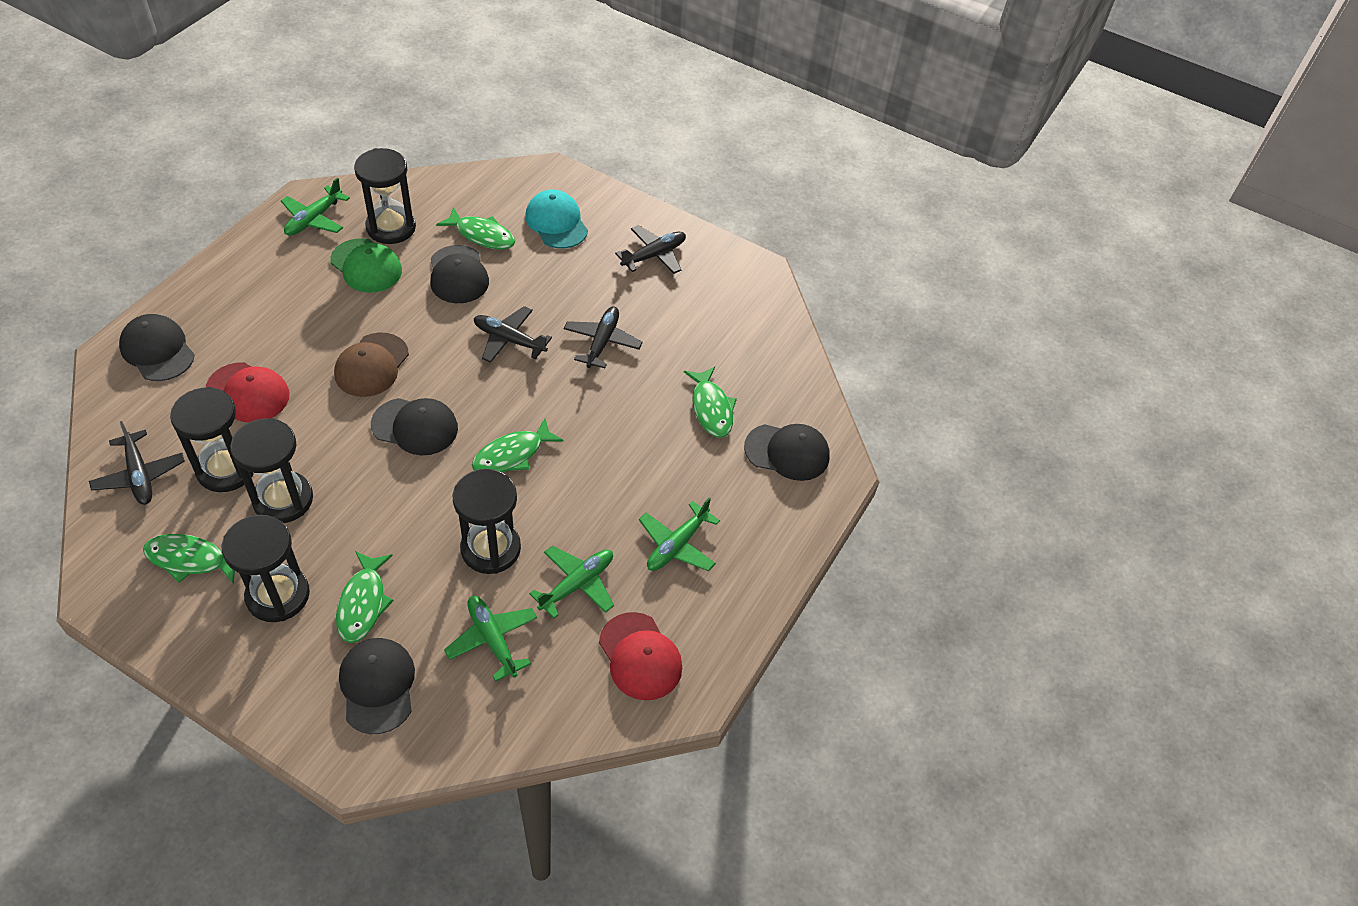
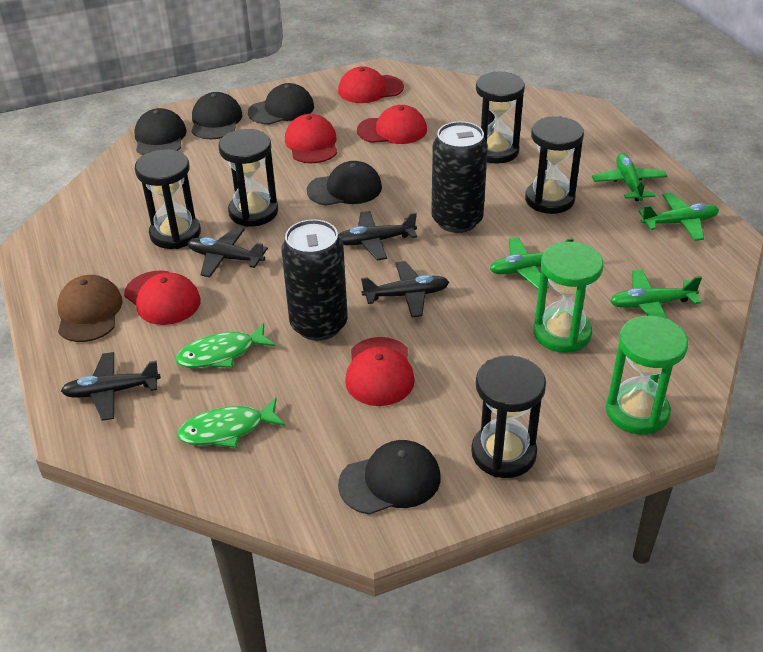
black can: 0 -> 2
green cap: 1 -> 0
green fish: 5 -> 2
green hourglass: 0 -> 2
red cap: 2 -> 5
turquoise cap: 1 -> 0

